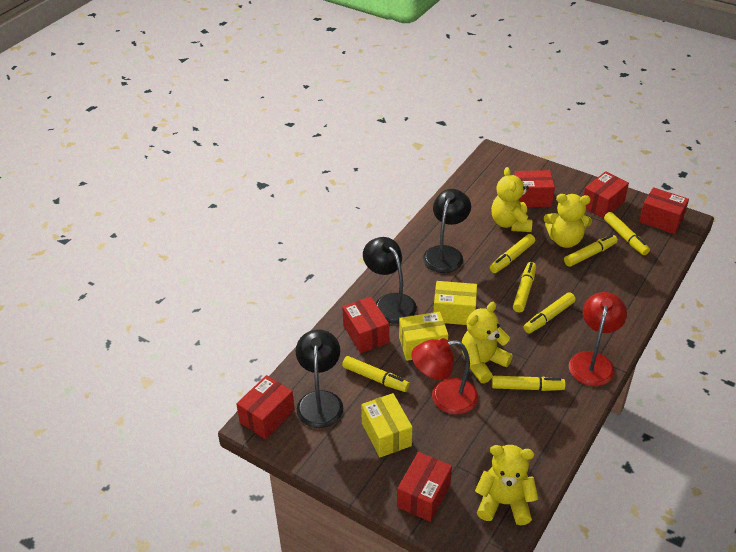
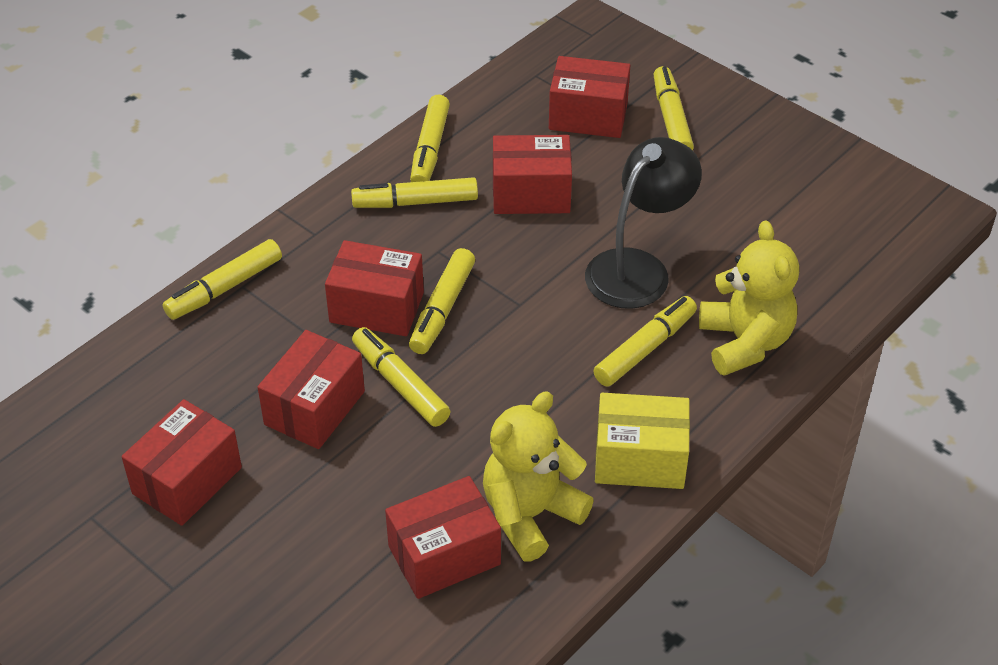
black lamp: 3 -> 1
red lamp: 2 -> 0
yellow box: 3 -> 1
yellow teddy bear: 4 -> 2

